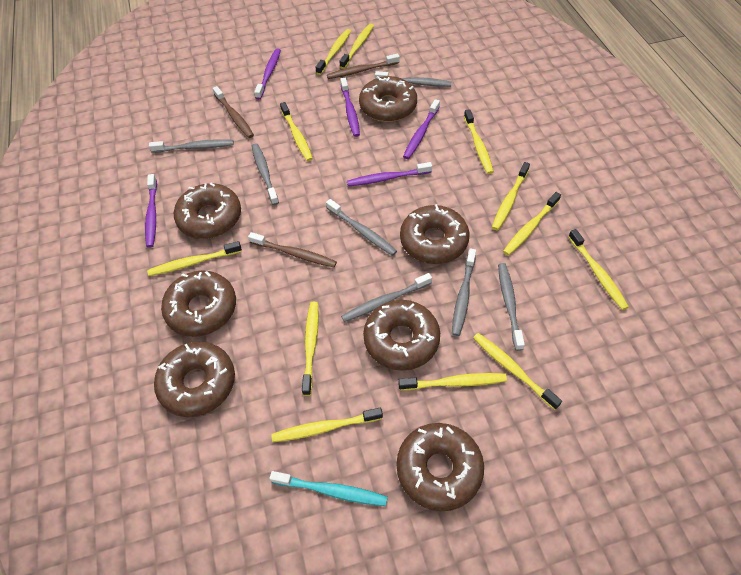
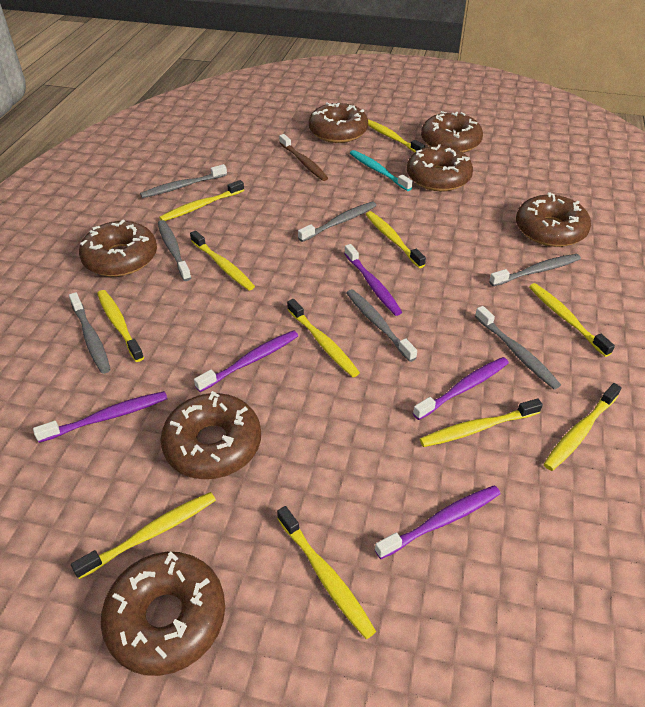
brown toothbrush: 3 -> 1
yellow toothbrush: 12 -> 11

